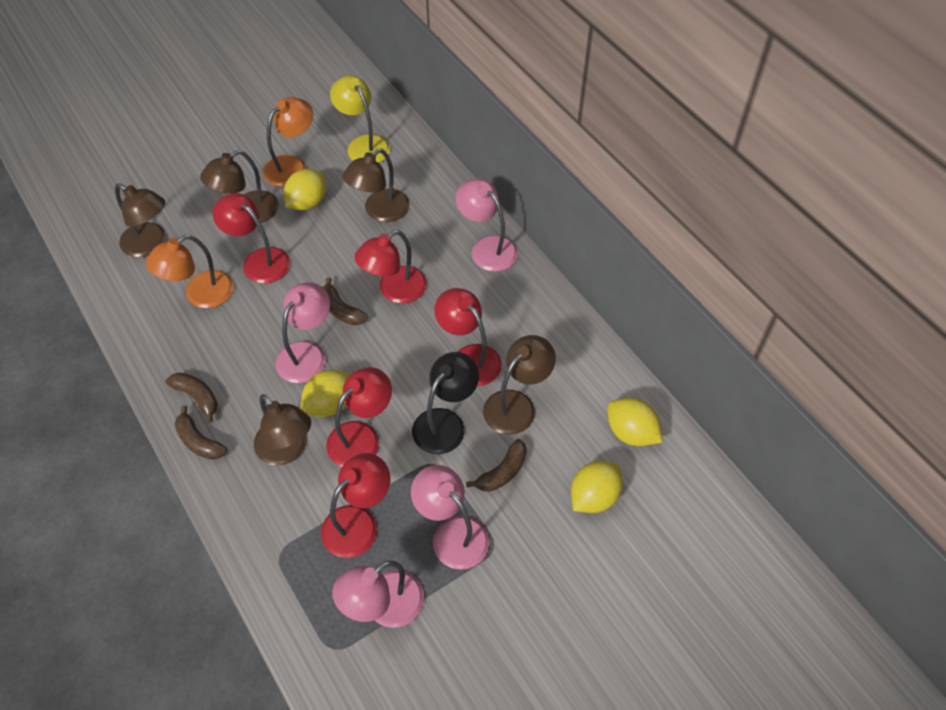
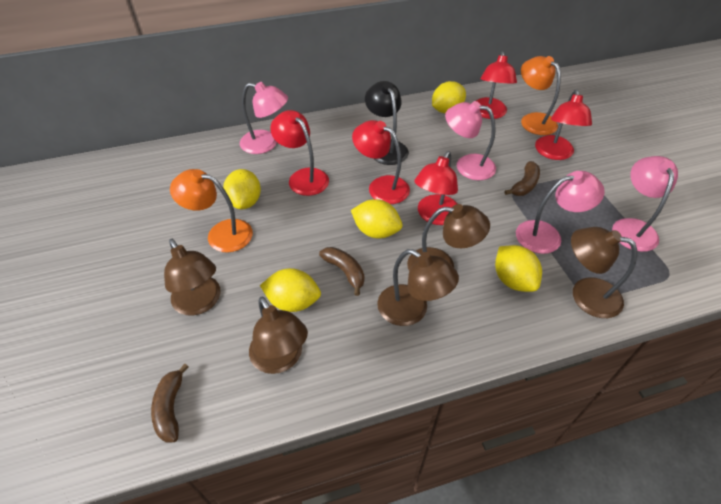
brown banana: 4 -> 3
yellow lamp: 1 -> 0
yellow lemon: 4 -> 5

